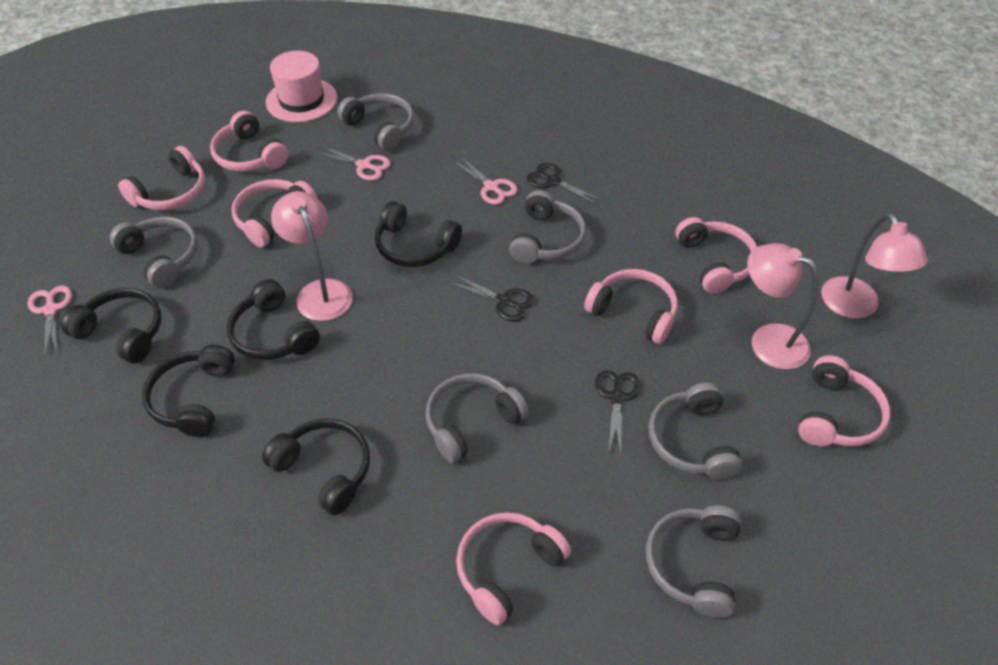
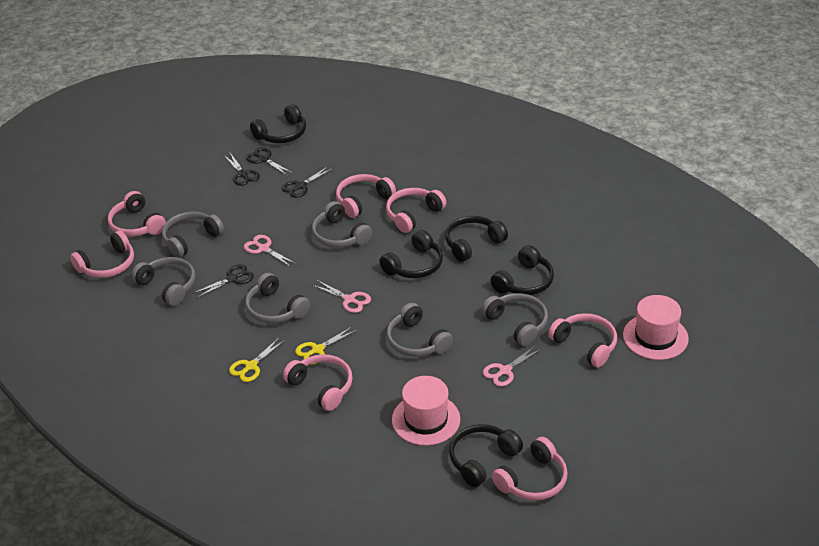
black scissors: 3 -> 4
pink hat: 1 -> 2
pink lamp: 3 -> 0
yellow scissors: 0 -> 2

